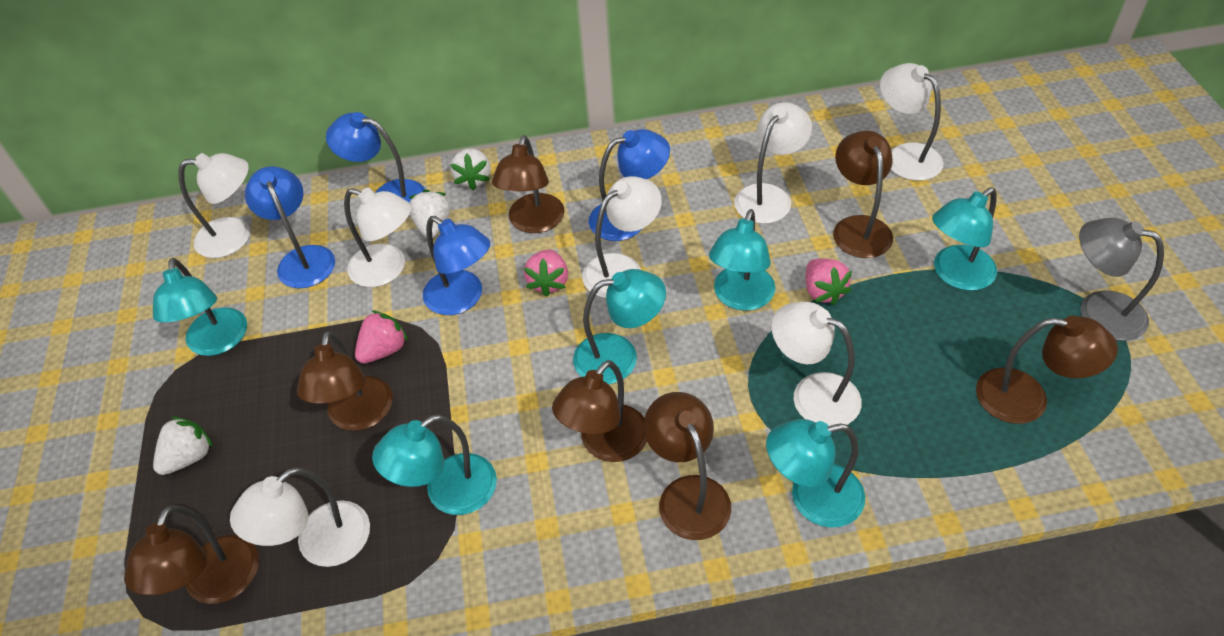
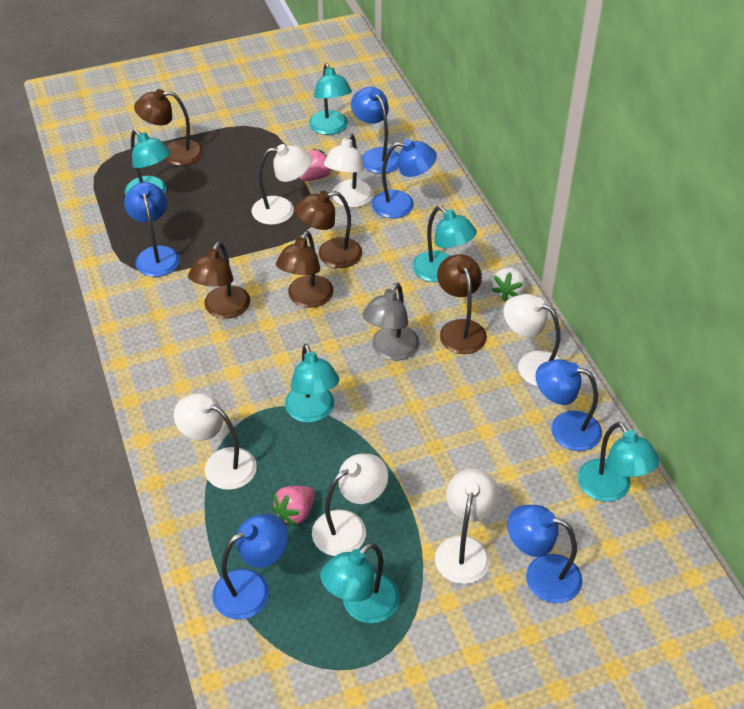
blue lamp: 4 -> 6
brown lamp: 7 -> 5
pink strawberry: 3 -> 2
white lamp: 7 -> 6
white strawberry: 3 -> 1

